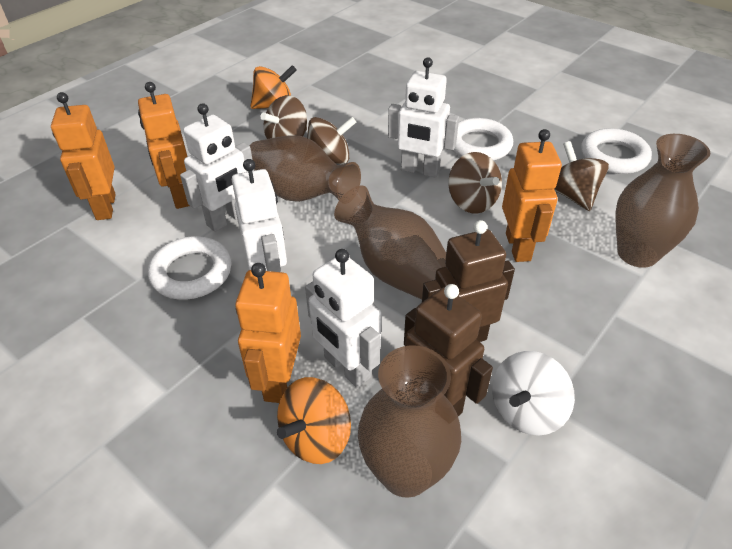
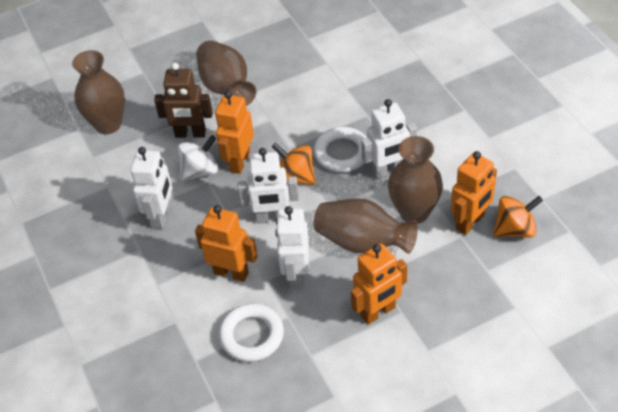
brown robot: 2 -> 1
brown spinning top: 4 -> 0
white ring: 3 -> 2

